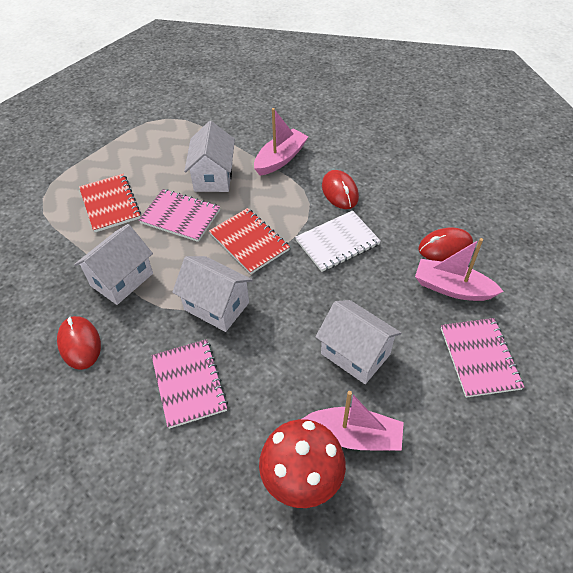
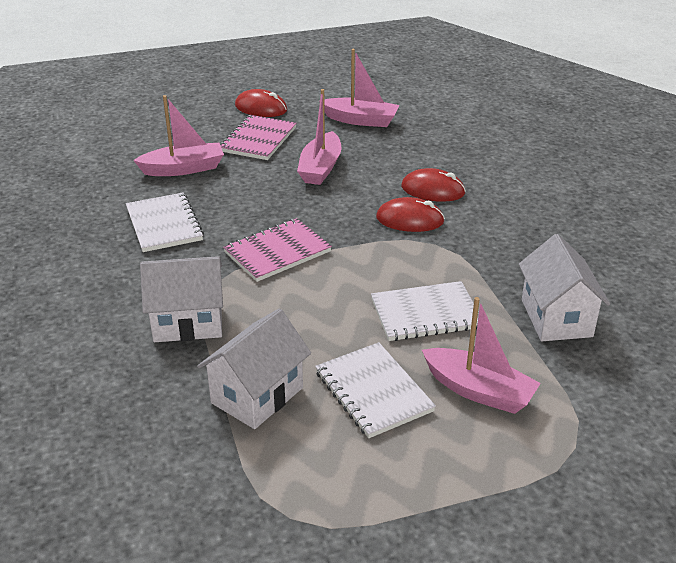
pink boat: 3 -> 4
pink notebook: 3 -> 2
red mushroom: 1 -> 0
red notebook: 2 -> 0
white house: 4 -> 3
white notebook: 1 -> 3

